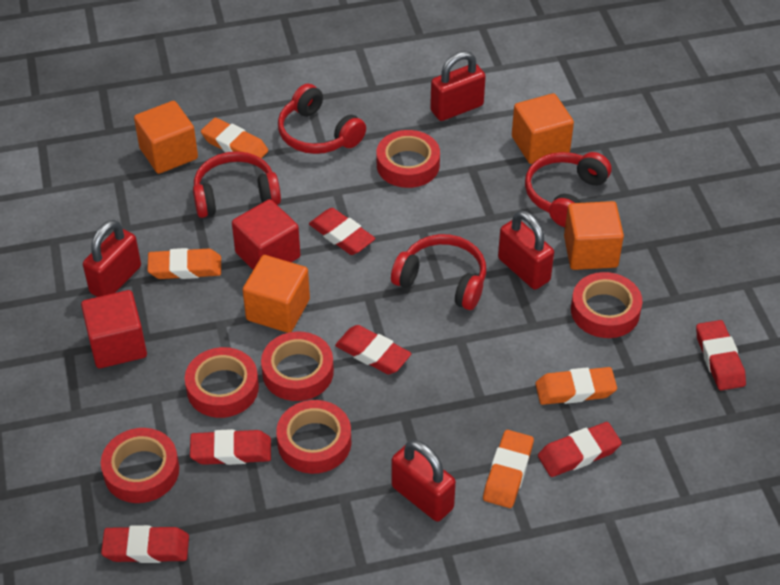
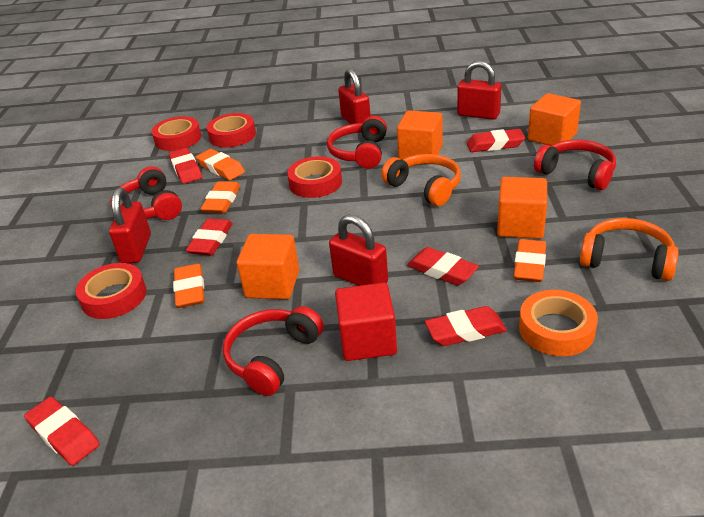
orange headphones: 0 -> 2
orange tape: 0 -> 1
red cube: 2 -> 1
red tape: 6 -> 4

